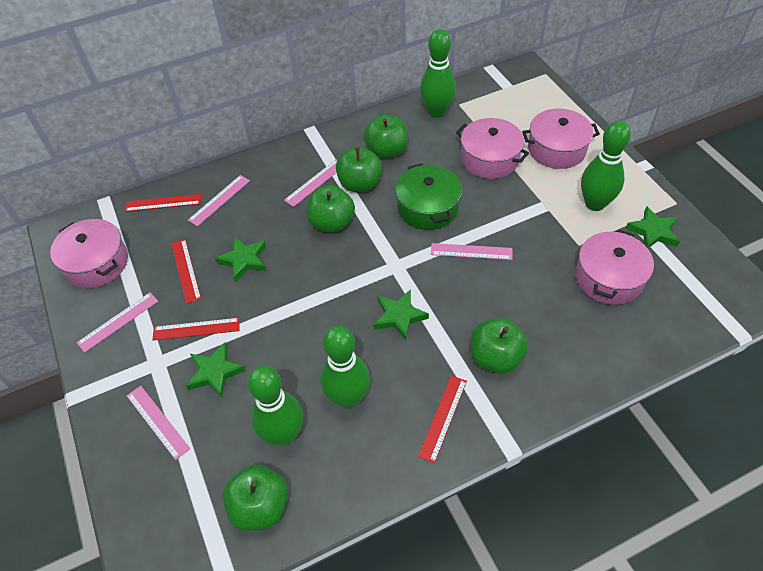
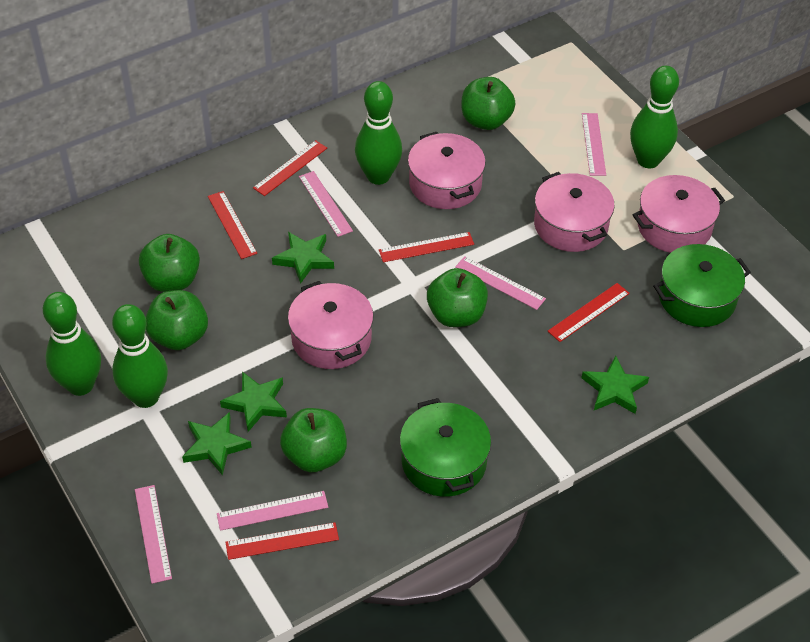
green pot: 1 -> 2
red ruler: 4 -> 5

